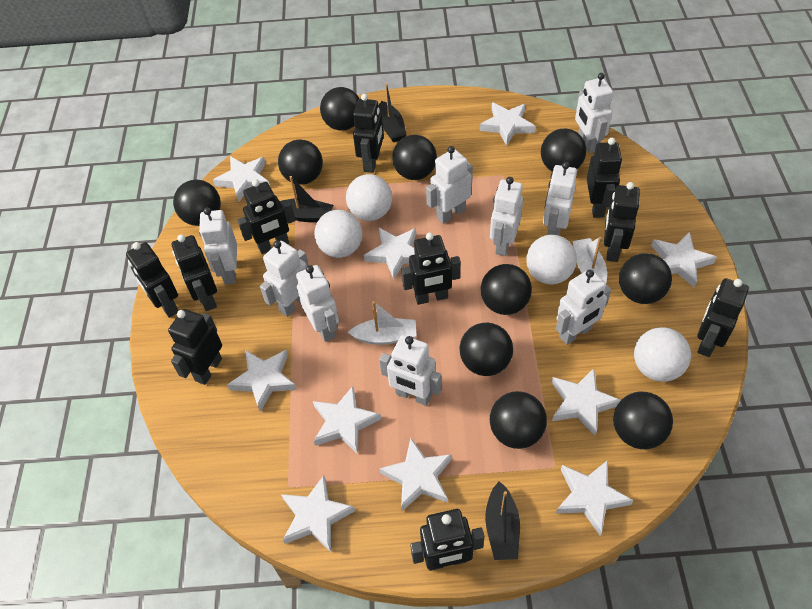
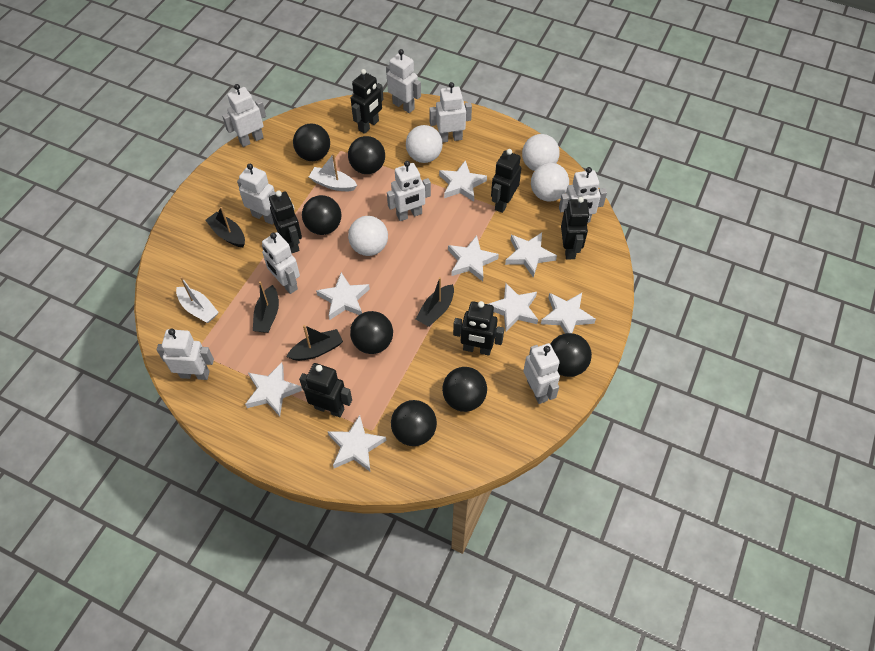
black ball: 10 -> 7
black boat: 3 -> 4
black robot: 10 -> 6
white star: 10 -> 8

